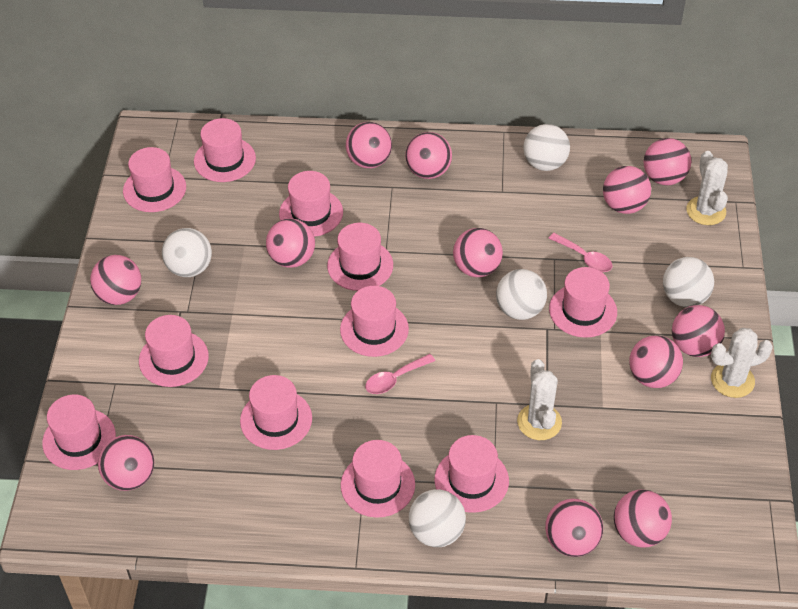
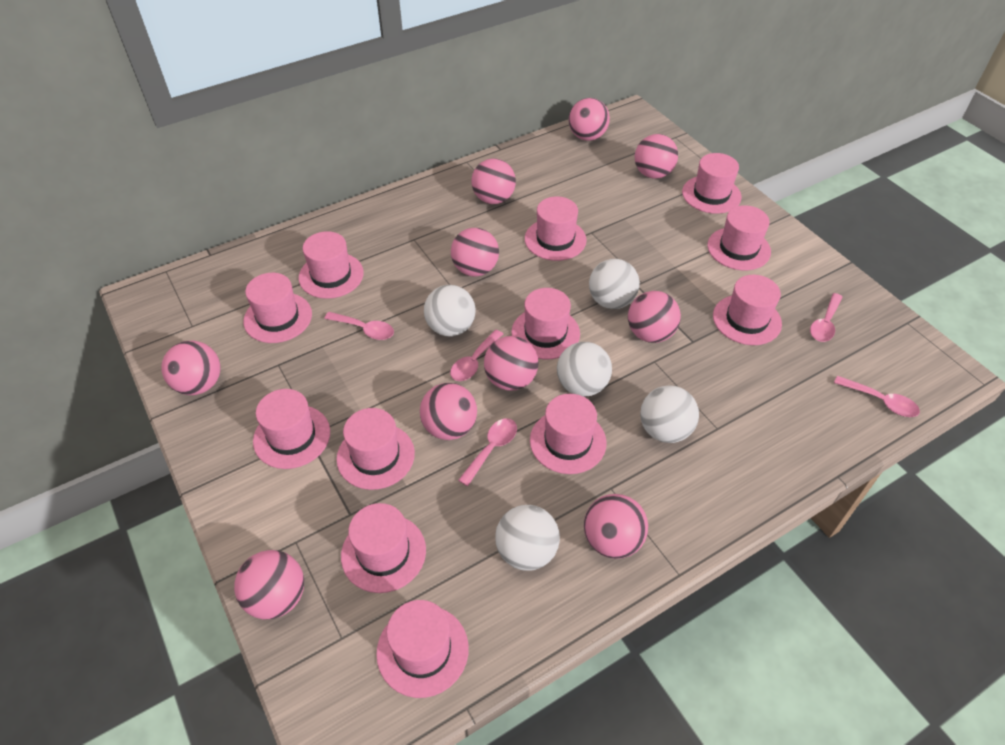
pink ball: 12 -> 10
pink hat: 11 -> 12
pink spoon: 2 -> 5
white cactus: 3 -> 0

